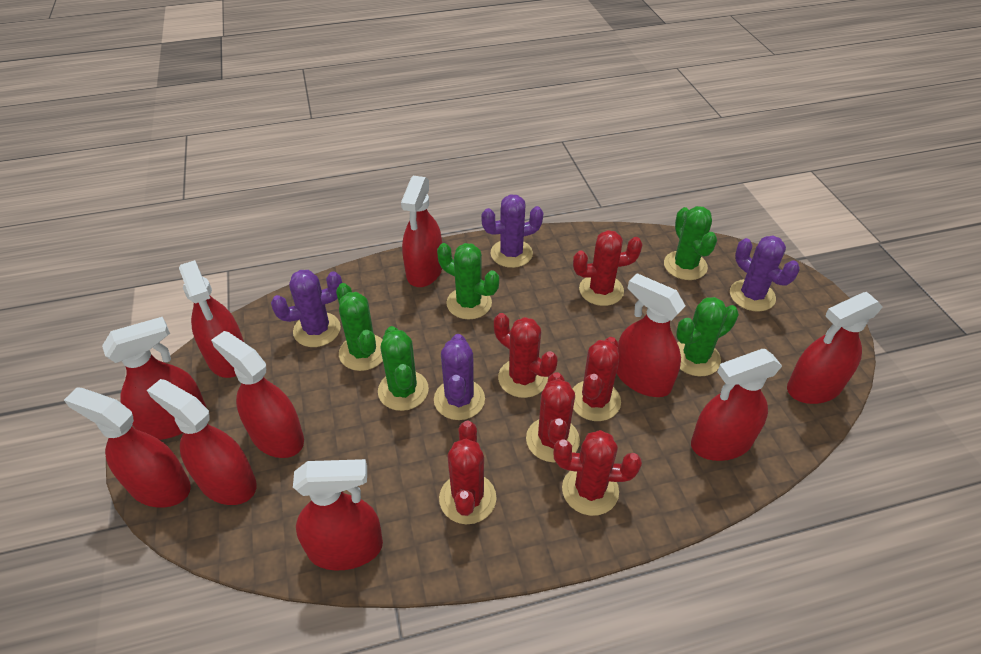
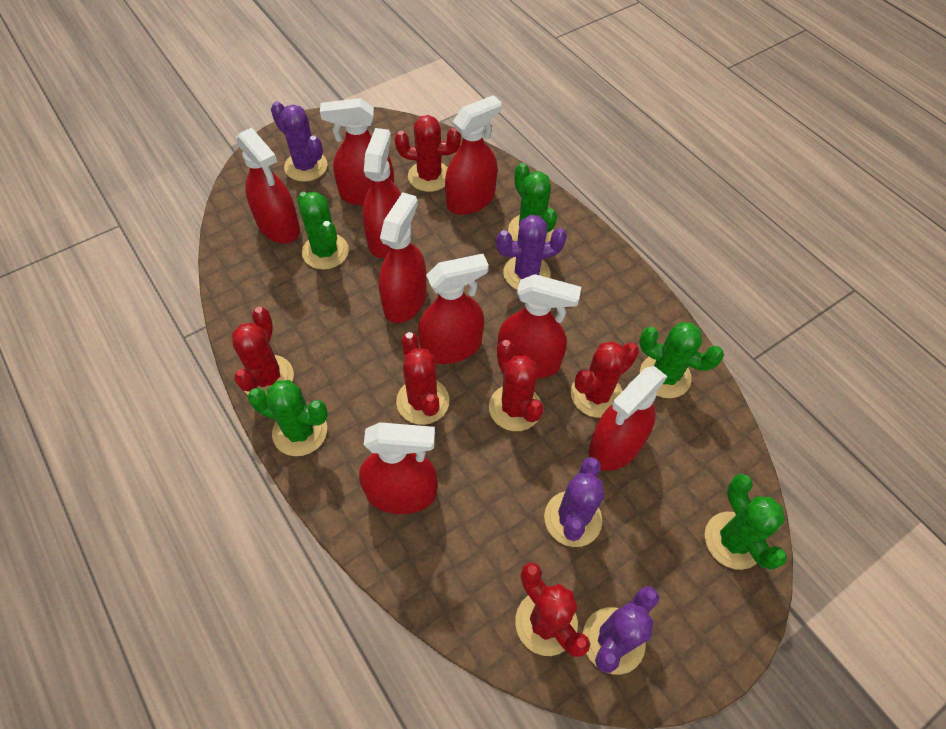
red spray bottle: 10 -> 9

